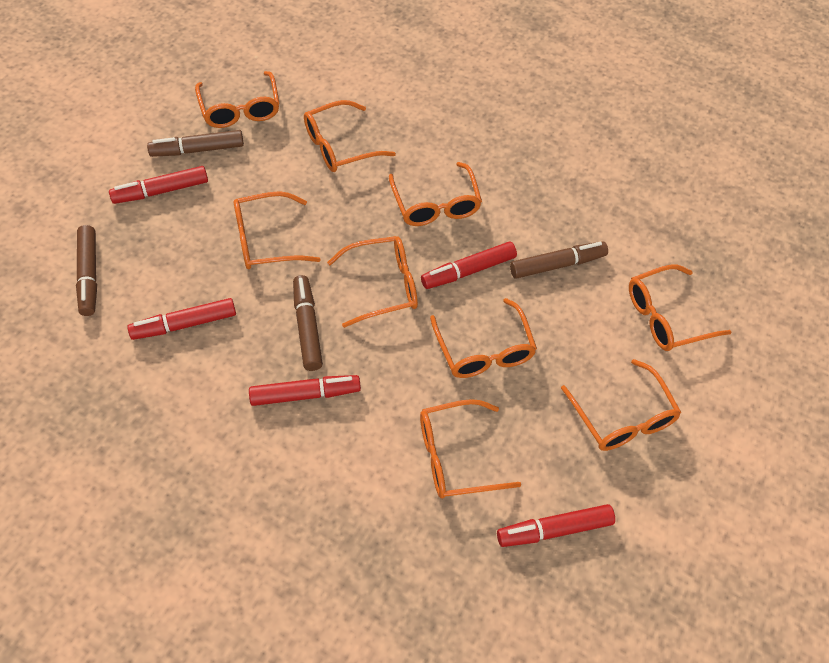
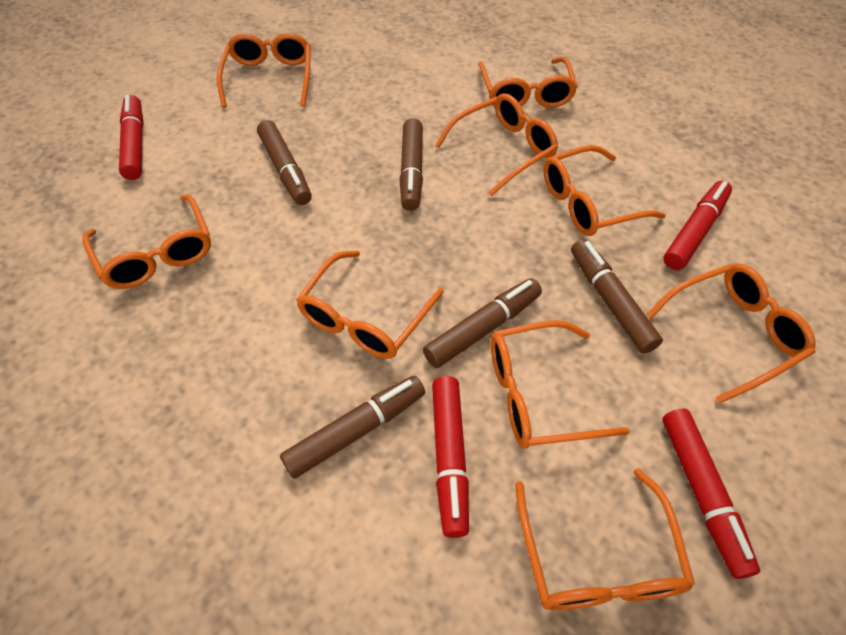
brown marker: 4 -> 5
red marker: 5 -> 4

